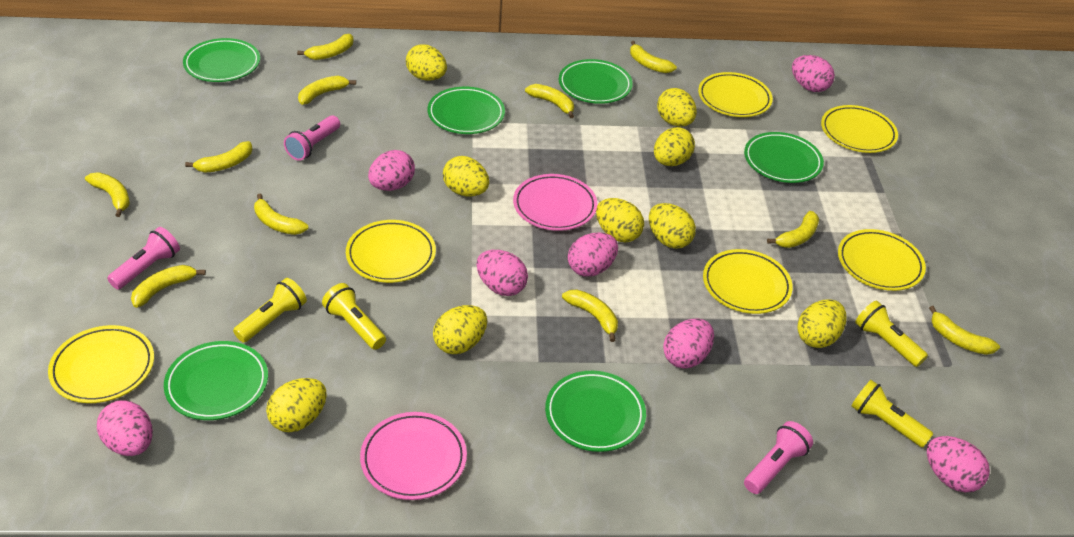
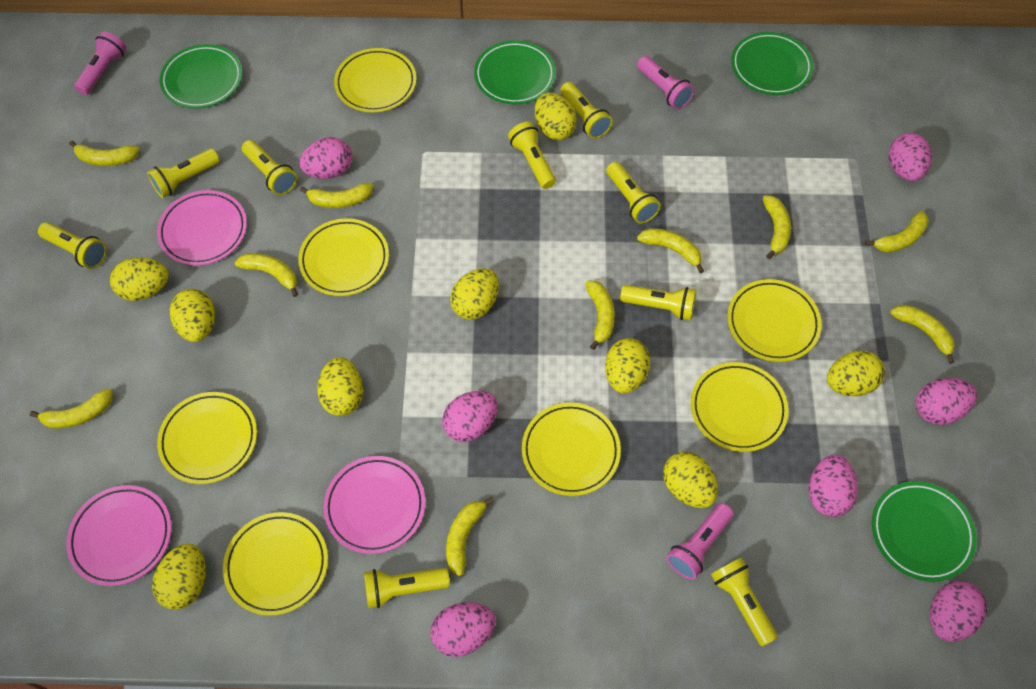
green plate: 6 -> 4
pink plate: 2 -> 3
yellow banana: 11 -> 10
yellow flashlight: 4 -> 9
yellow plate: 6 -> 7

